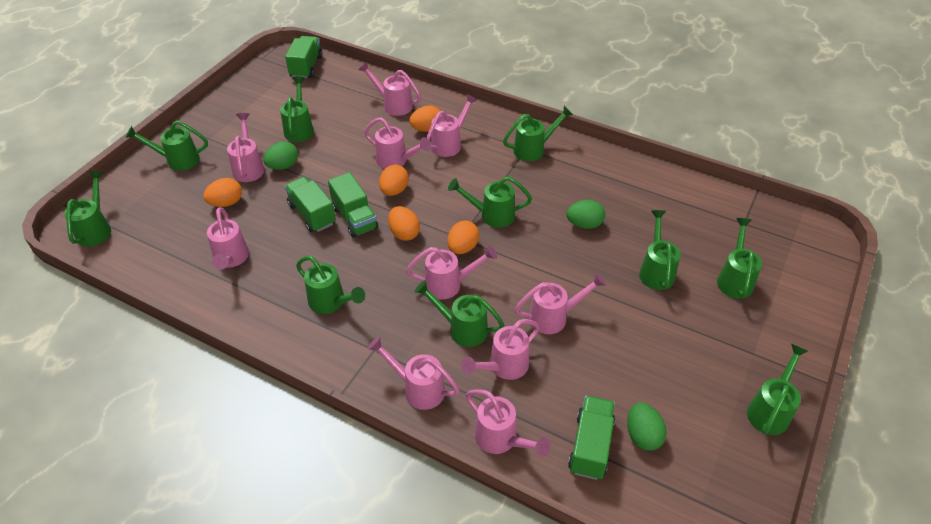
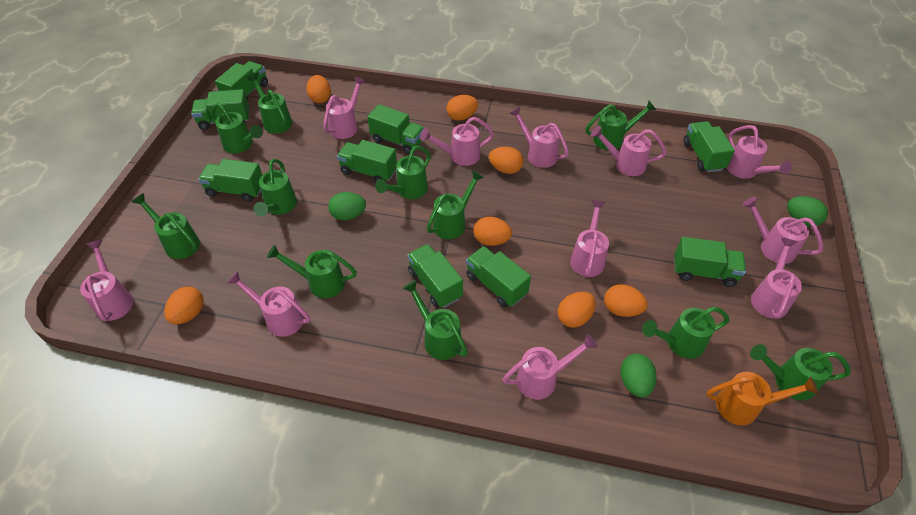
green truck: 4 -> 9
green watering can: 10 -> 11
orange egg: 5 -> 7
orange watering can: 0 -> 1
pink watering can: 10 -> 11

